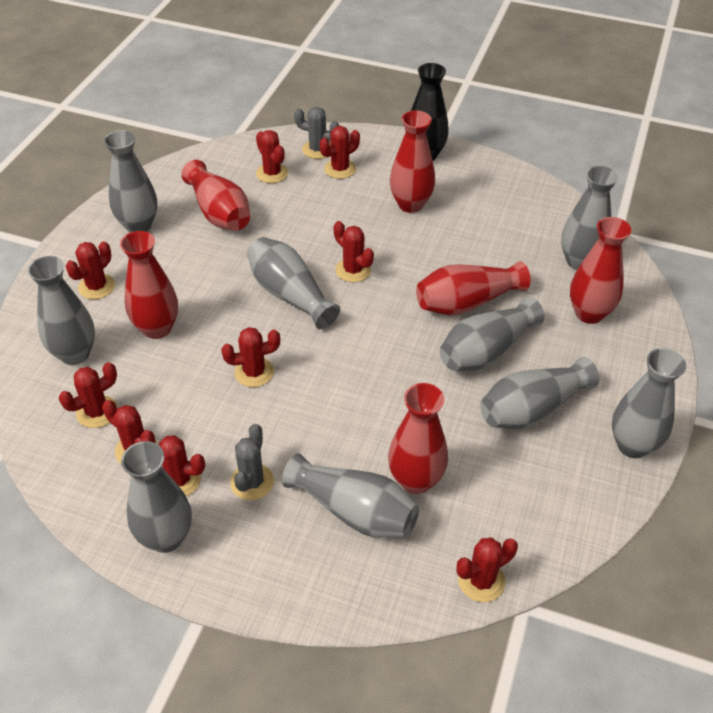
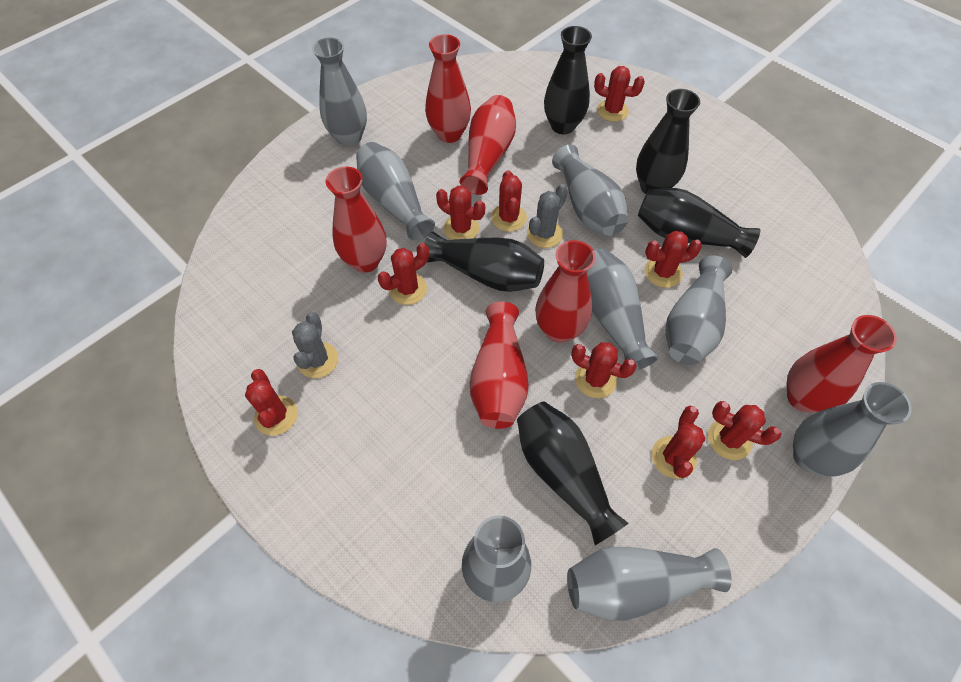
black vase: 1 -> 5
grey vase: 9 -> 8

